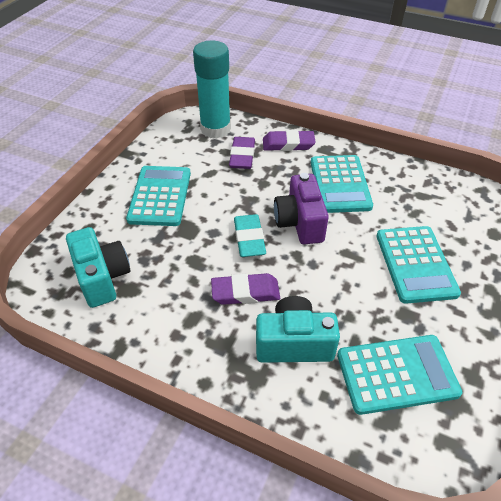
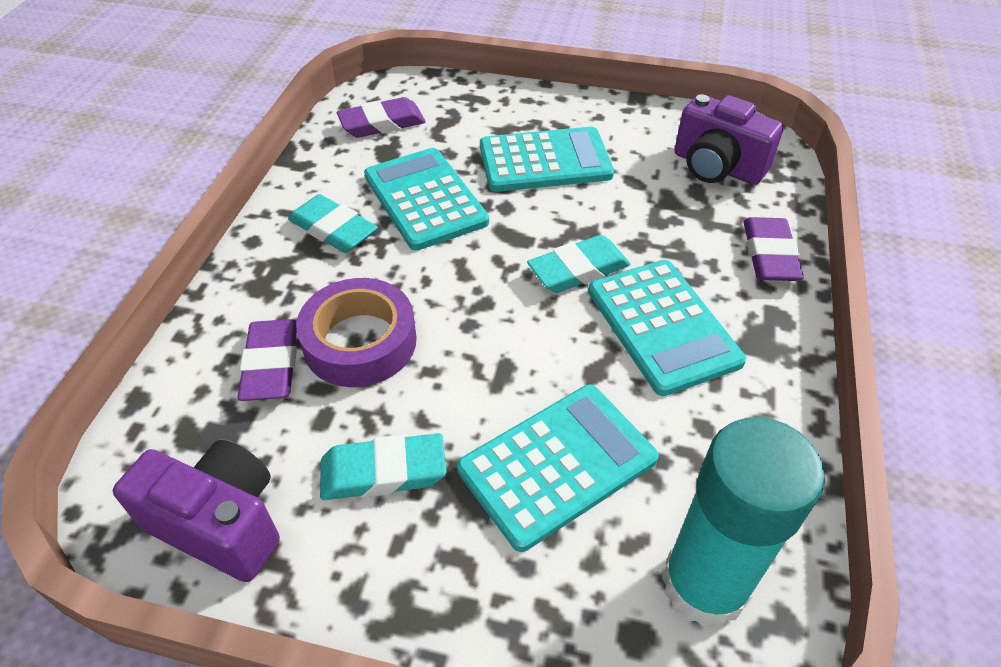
purple camera: 1 -> 2
purple tape: 0 -> 1
turquoise camera: 2 -> 0
turquoise eraser: 1 -> 3

